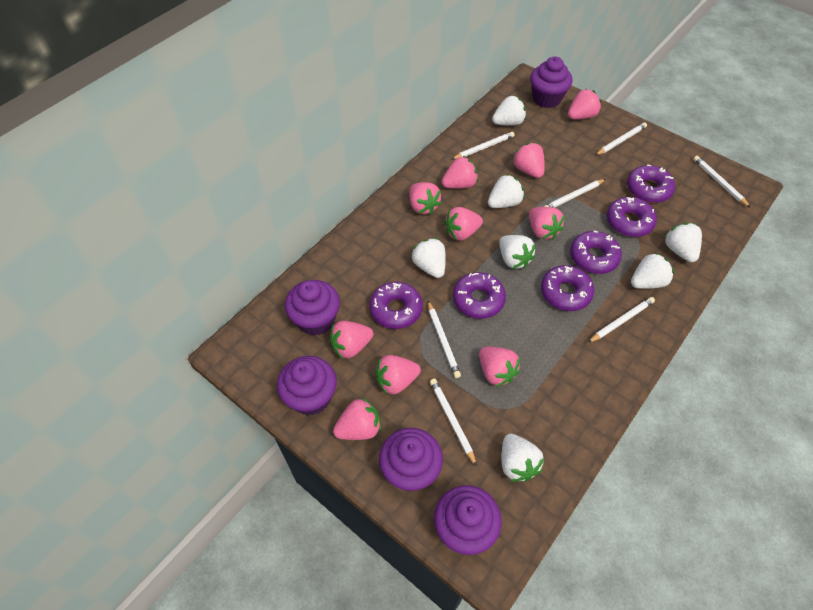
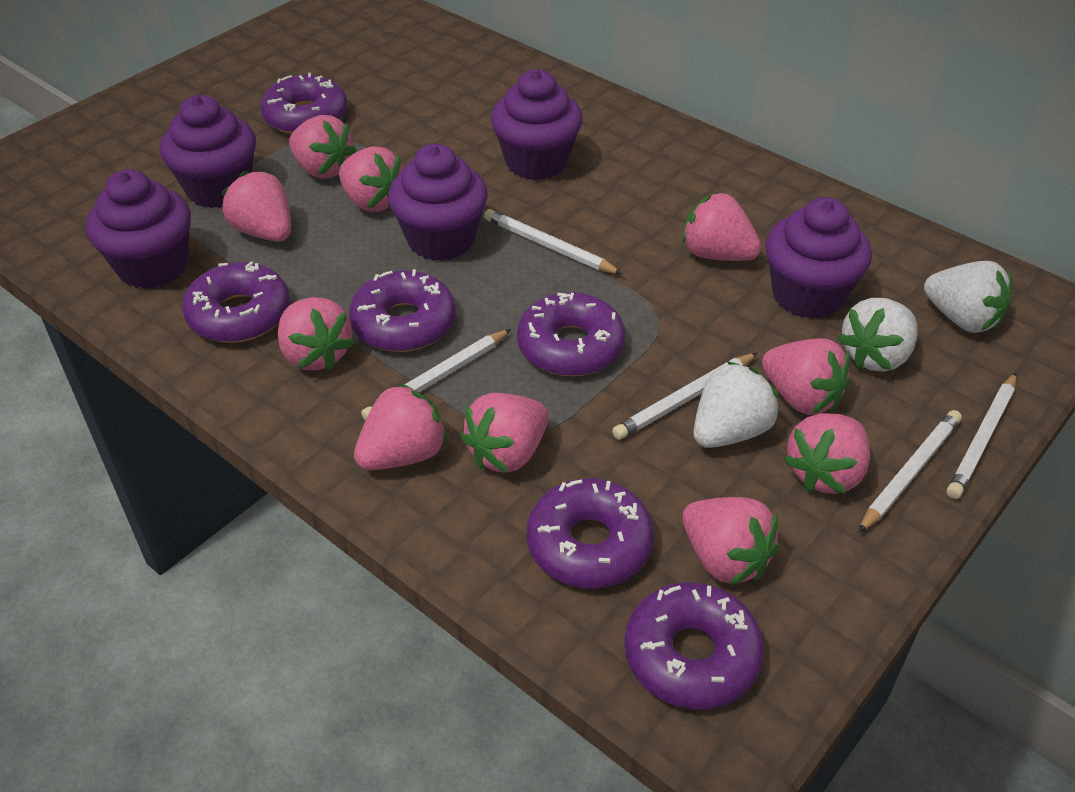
white pencil: 7 -> 5
white strawberry: 7 -> 3

